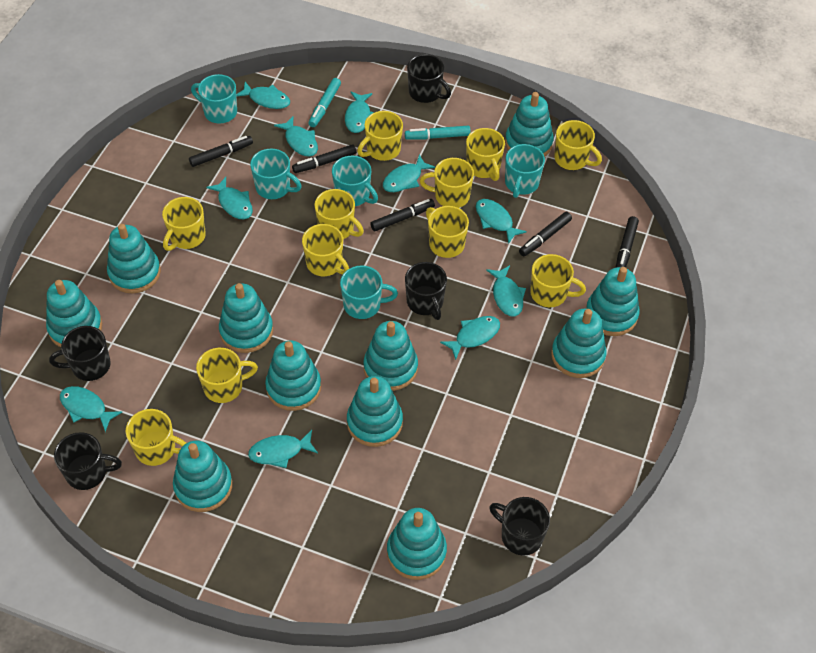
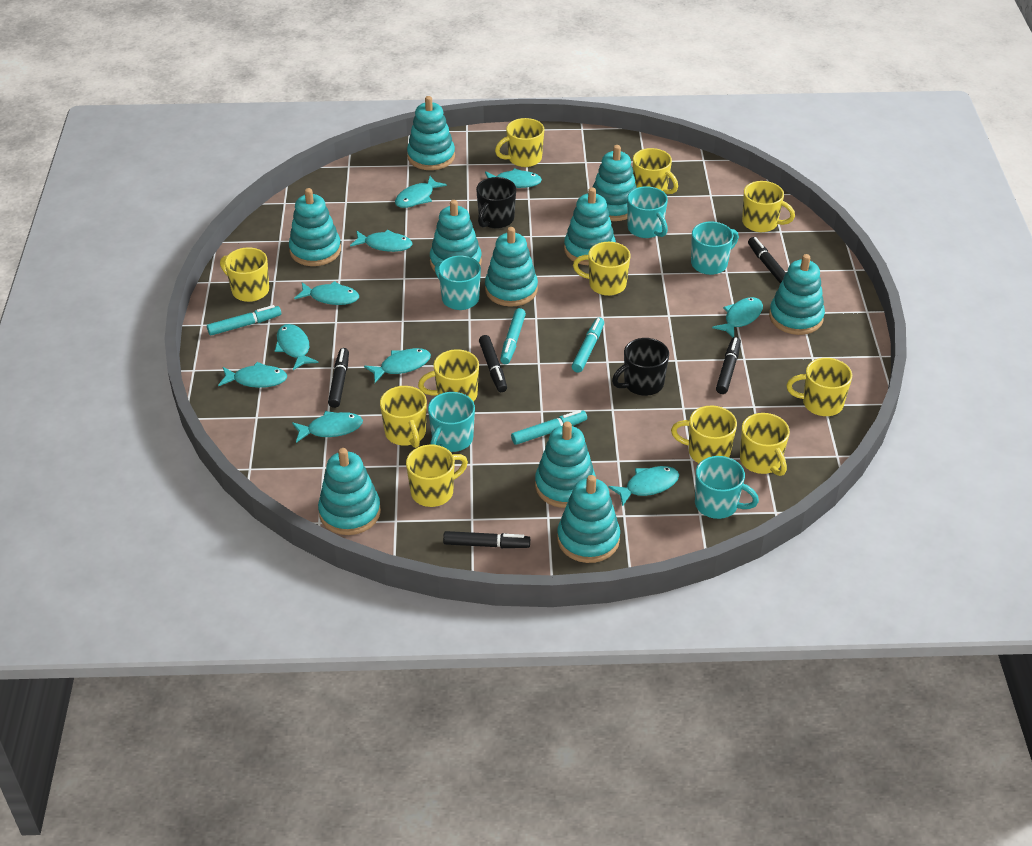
black mug: 5 -> 2
turquoise marker: 2 -> 4
turquoise stacking toy: 11 -> 10

